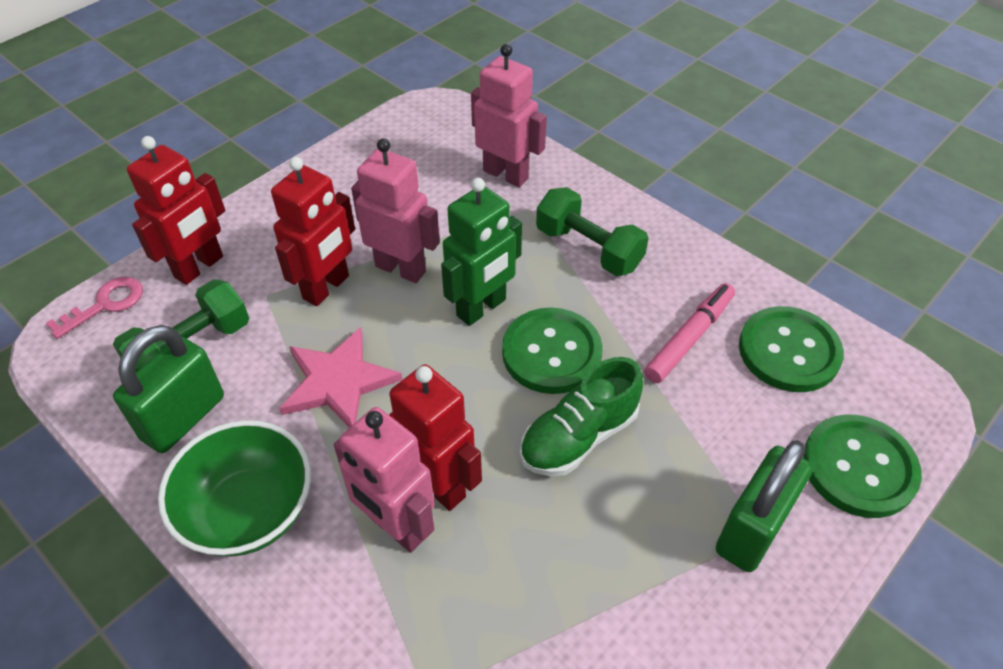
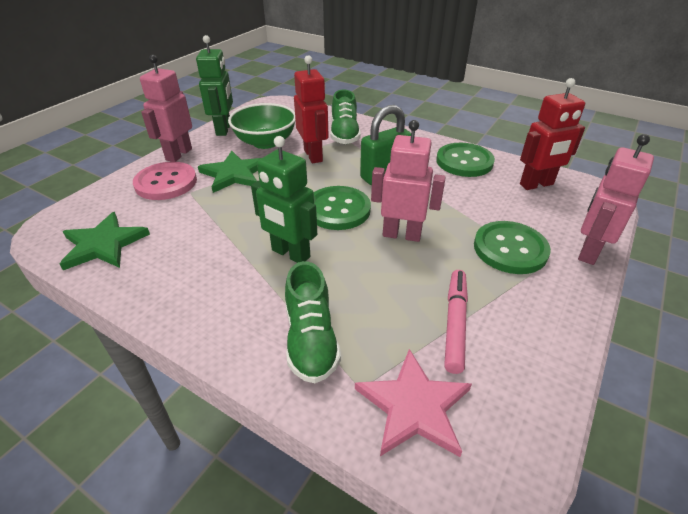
green dumbbell: 2 -> 0
green padlock: 2 -> 1
green robot: 1 -> 2
green shoe: 1 -> 2
green star: 0 -> 2
pink button: 0 -> 1
pink key: 1 -> 0
red robot: 3 -> 2

